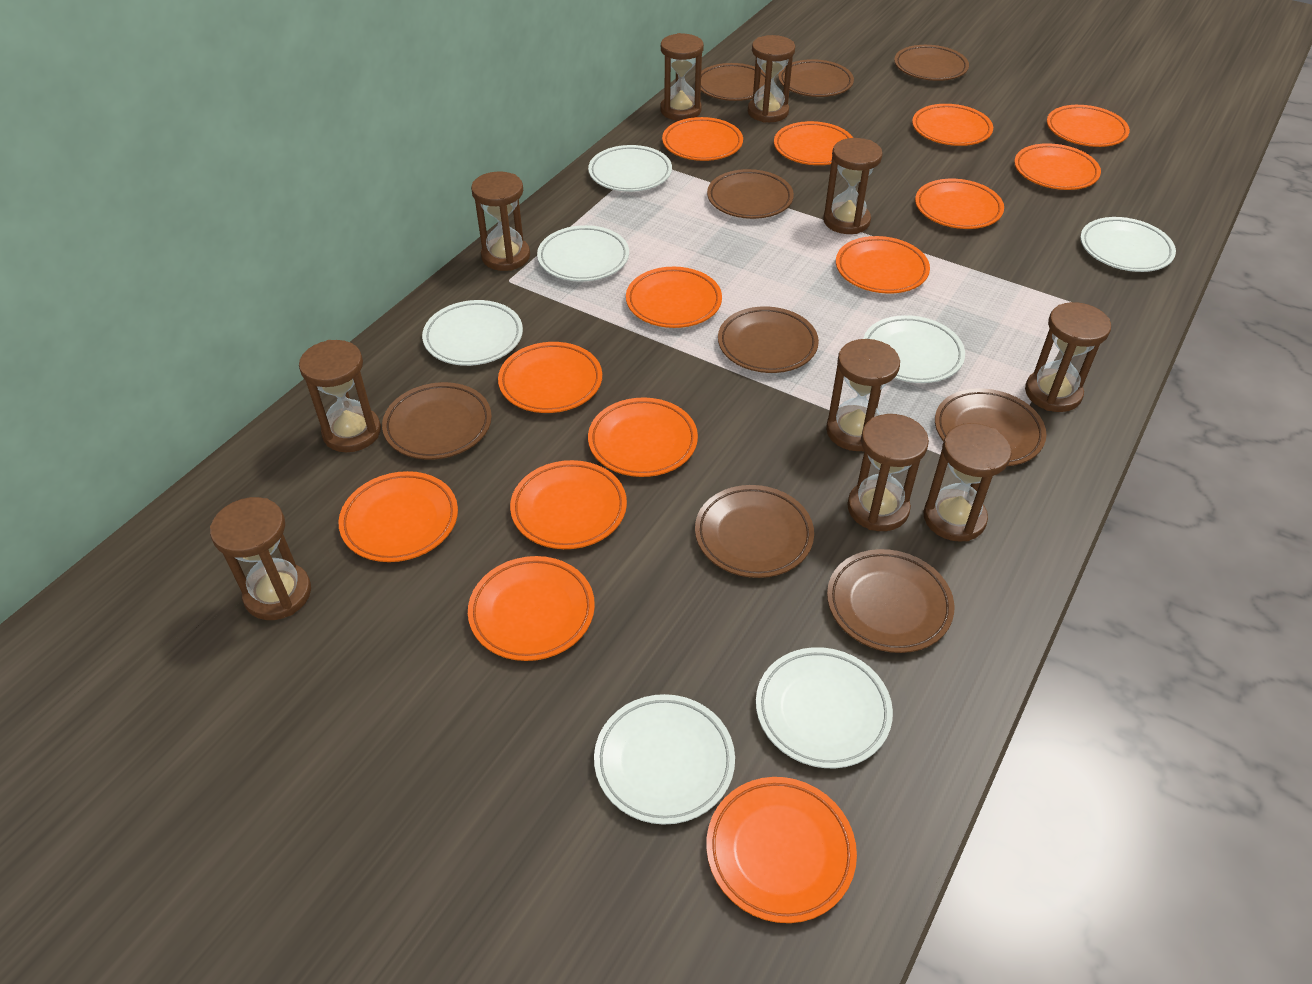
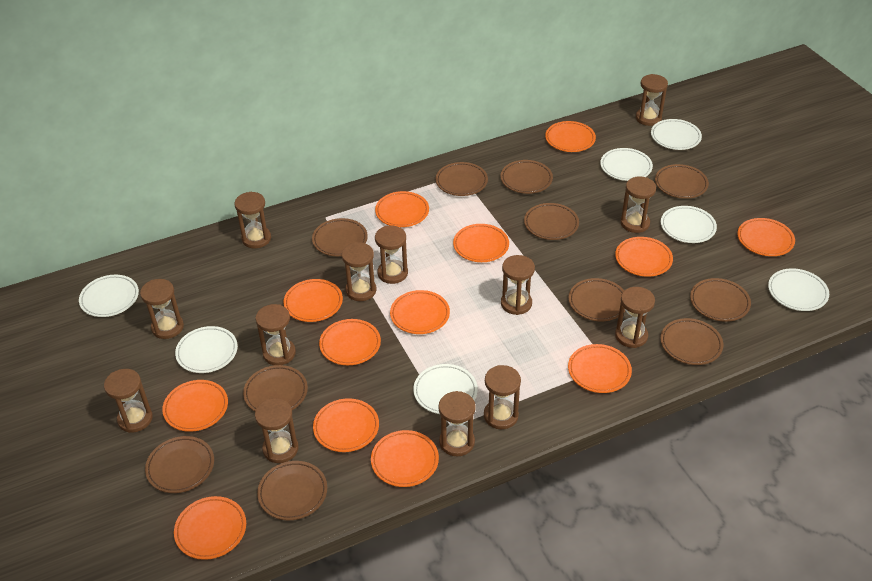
brown hourglass: 10 -> 13
brown plate: 9 -> 11
orange plate: 14 -> 13

